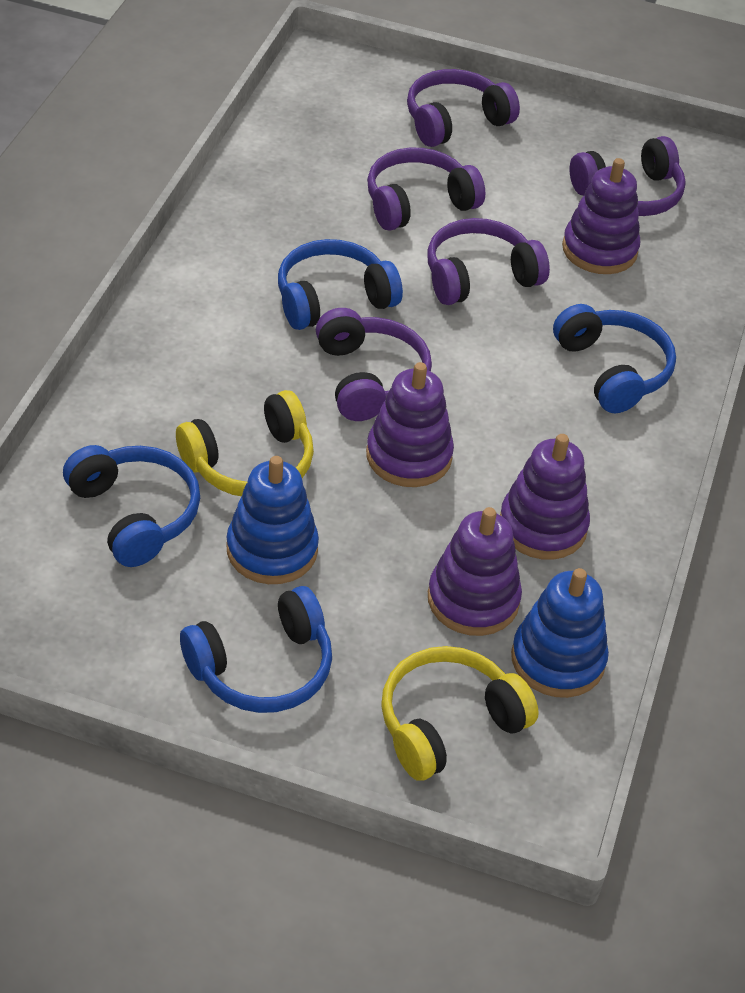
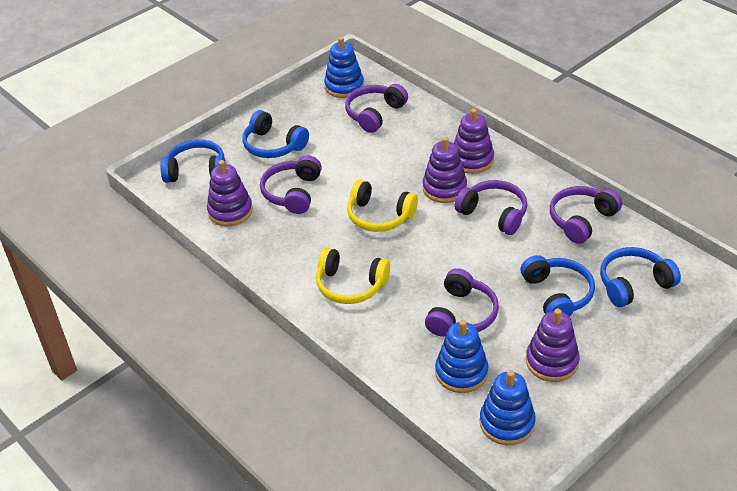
blue stacking toy: 2 -> 3

